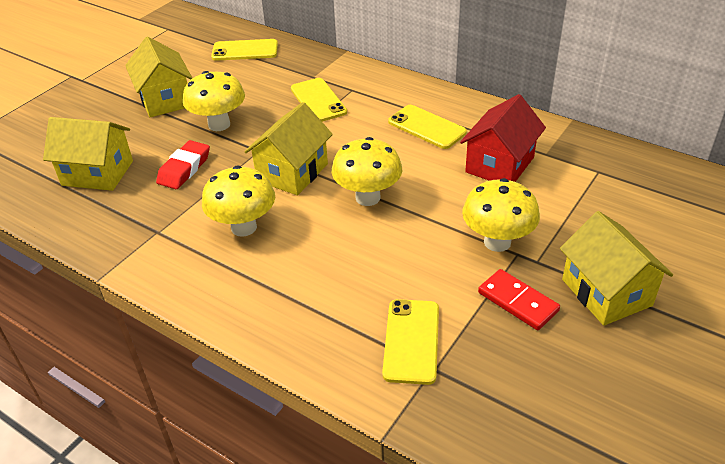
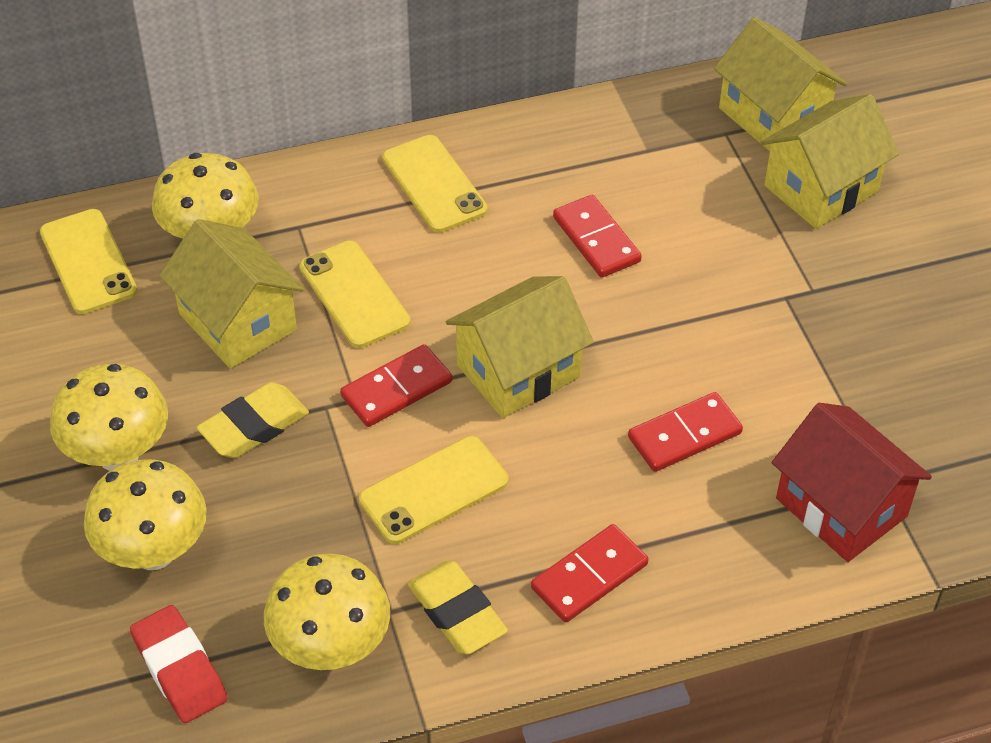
red domino: 1 -> 4
yellow eraser: 0 -> 2

